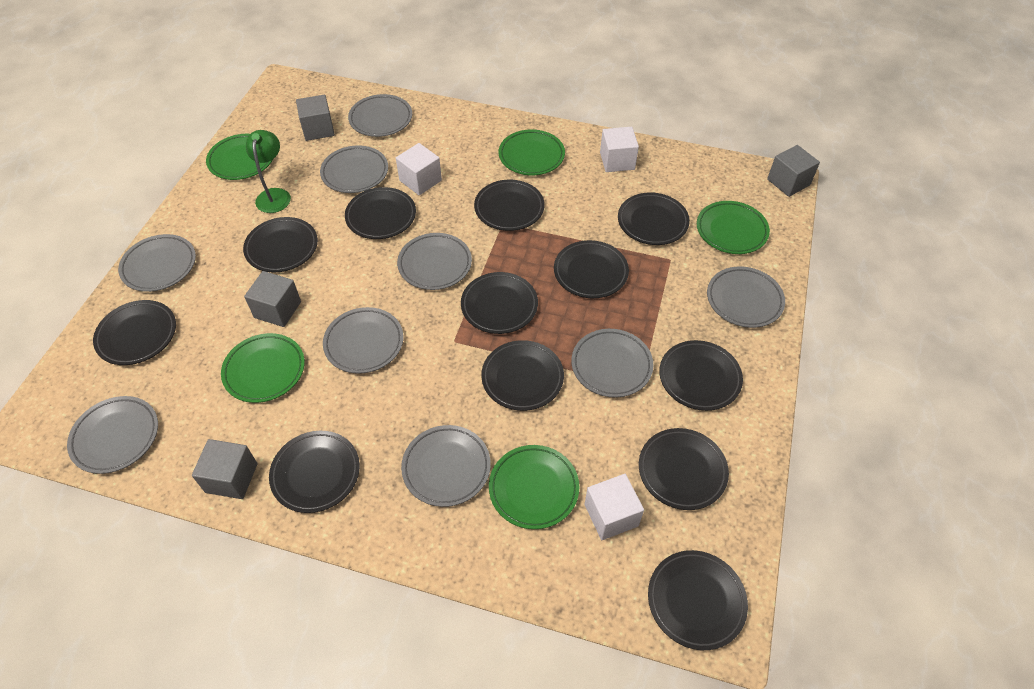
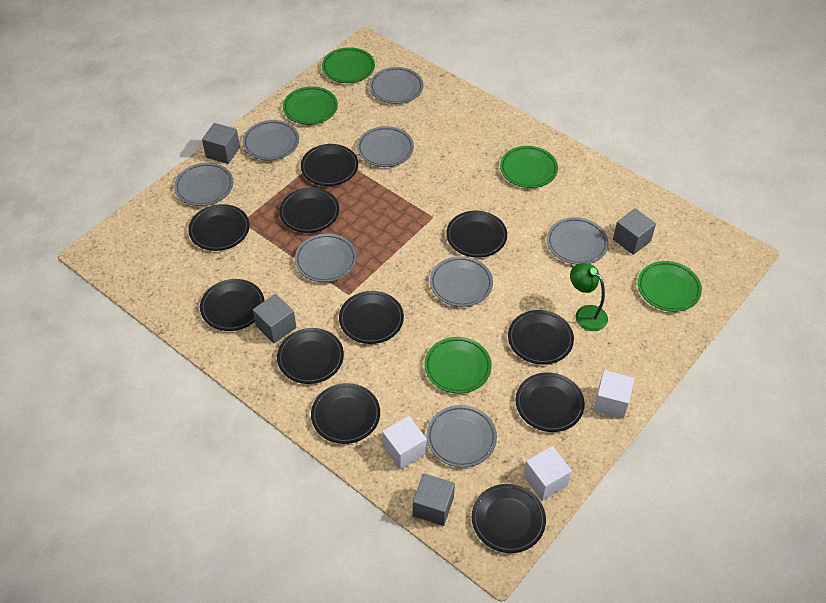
black plate: 12 -> 11
grey plate: 9 -> 8

